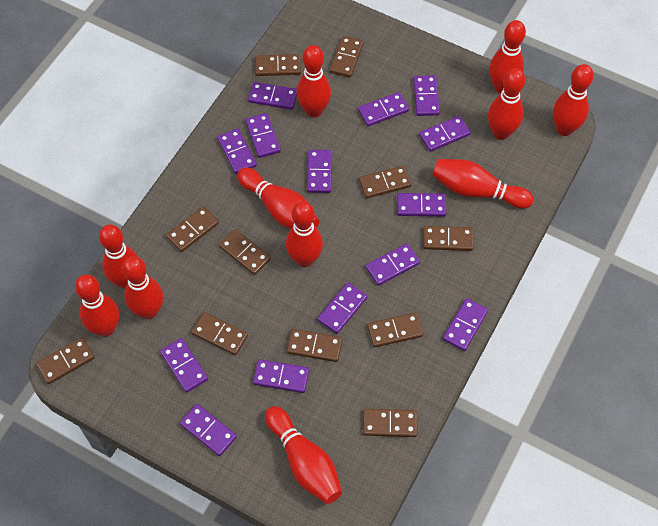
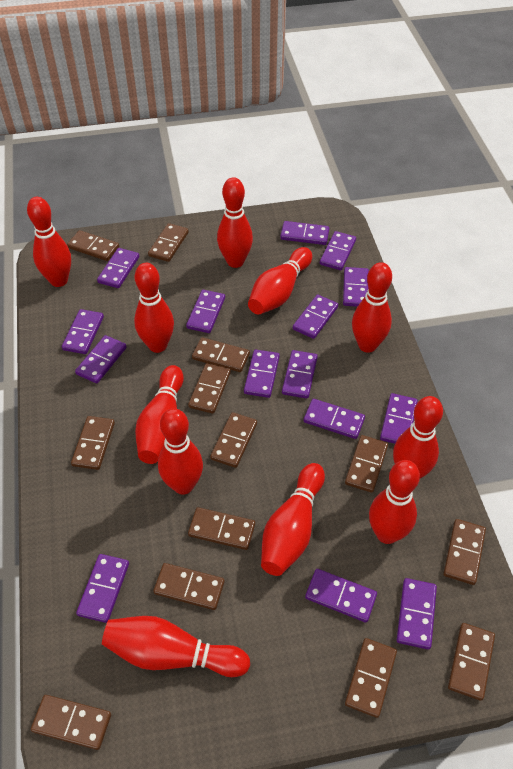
brown domino: 11 -> 13
purple domino: 14 -> 15

